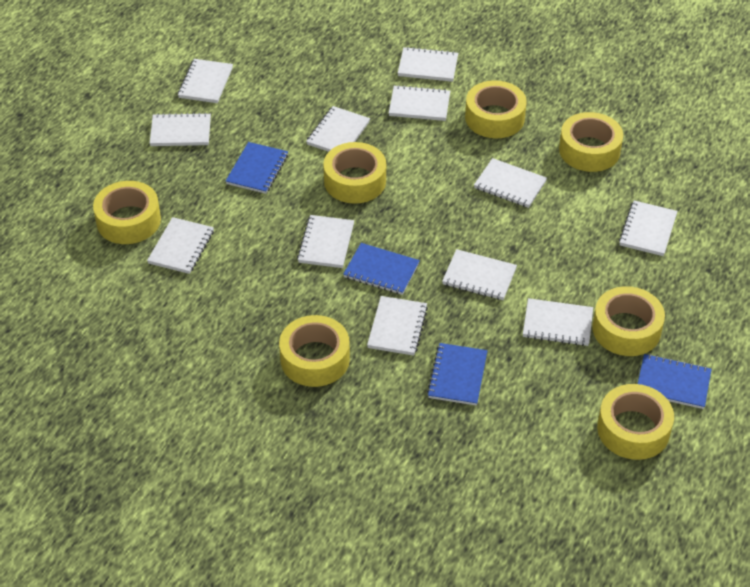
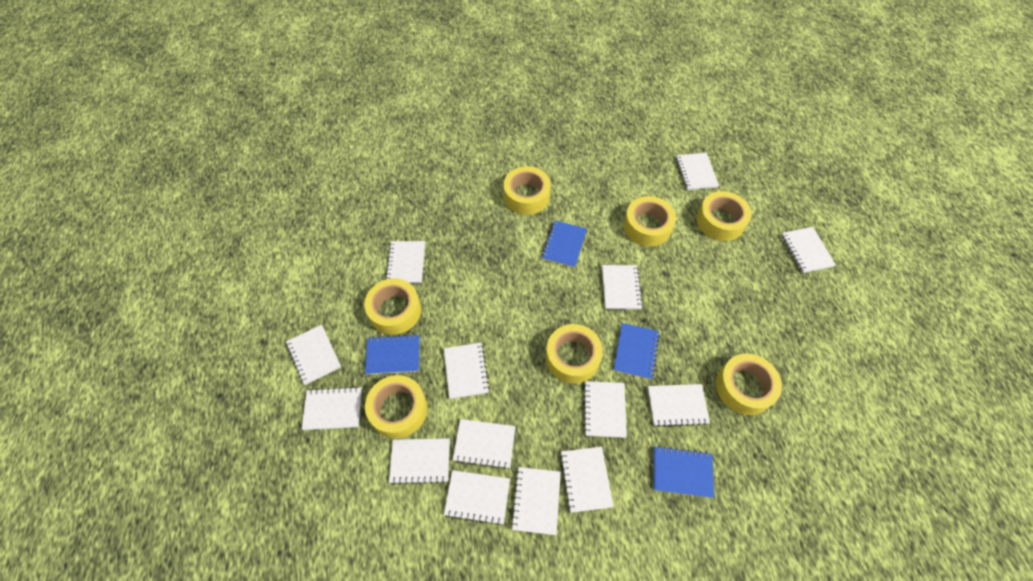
white notebook: 12 -> 14

